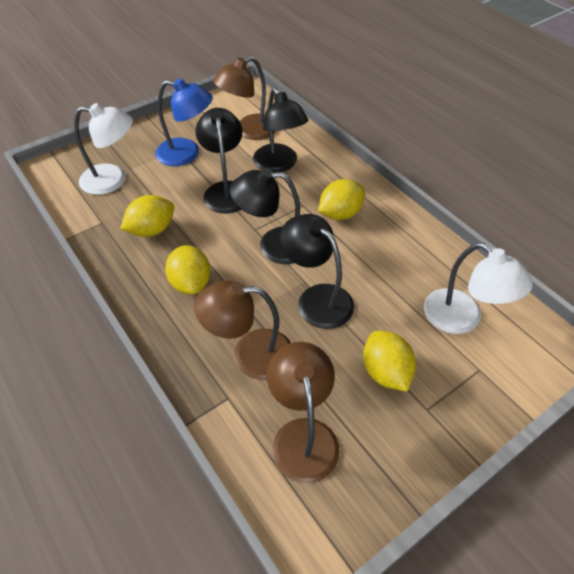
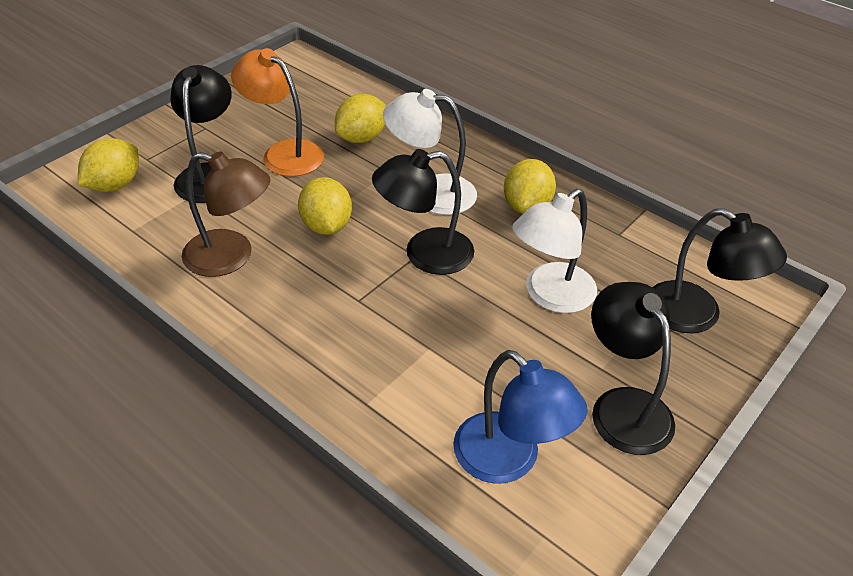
brown lamp: 3 -> 1
orange lamp: 0 -> 1

